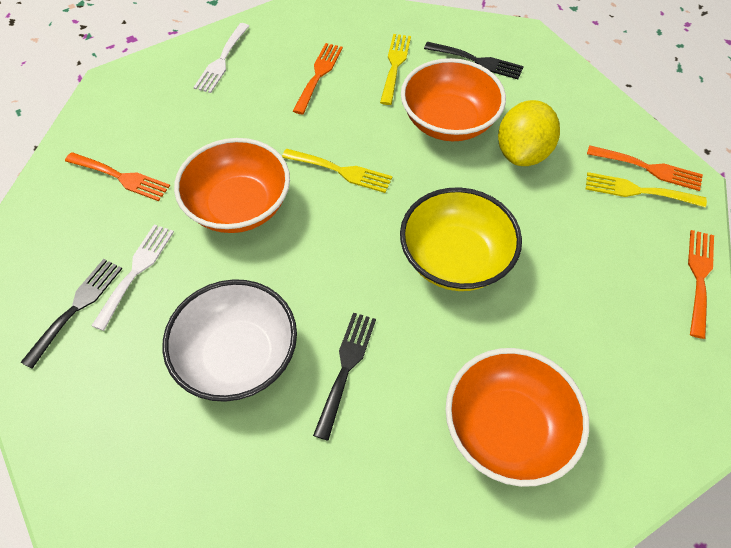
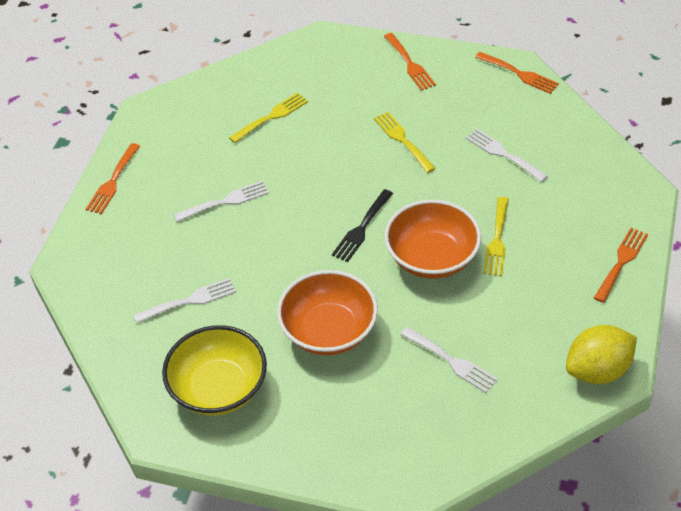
black fork: 3 -> 1
orange bowl: 3 -> 2
white bowl: 1 -> 0
white fork: 2 -> 4

